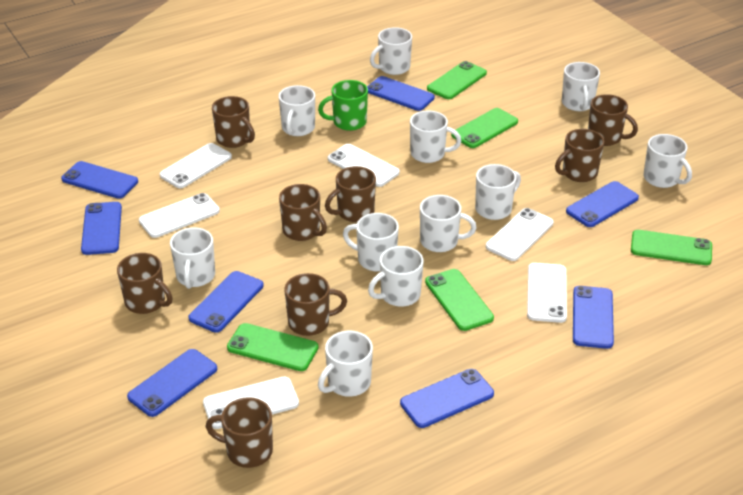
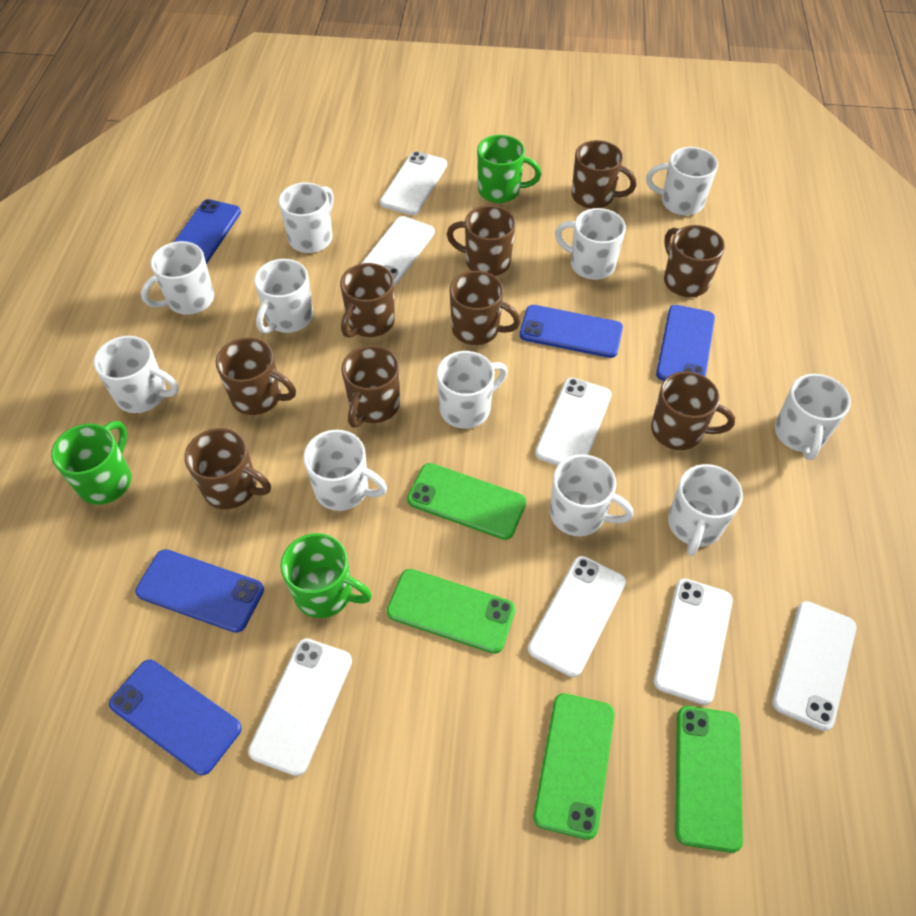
blue phone: 8 -> 5
brown mug: 8 -> 9
green mug: 1 -> 3
green phone: 5 -> 4
white phone: 6 -> 7

